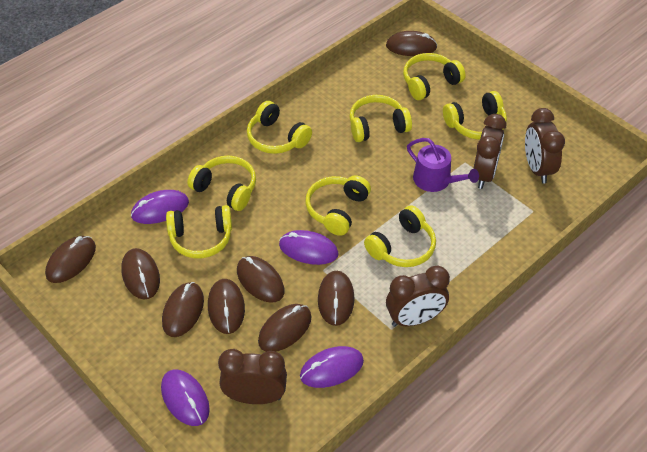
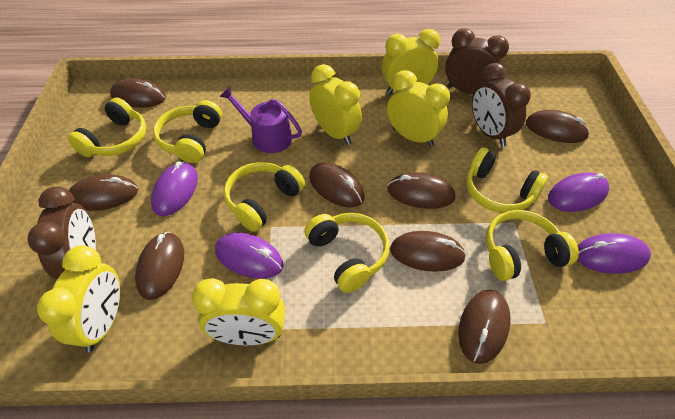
brown clock: 4 -> 3
yellow clock: 0 -> 5
yellow headphones: 8 -> 6

